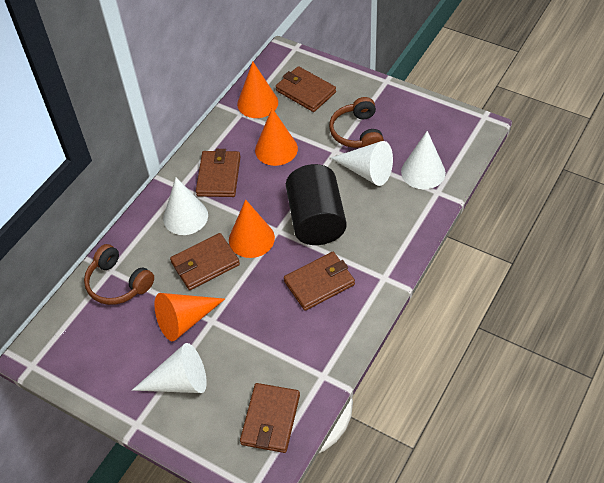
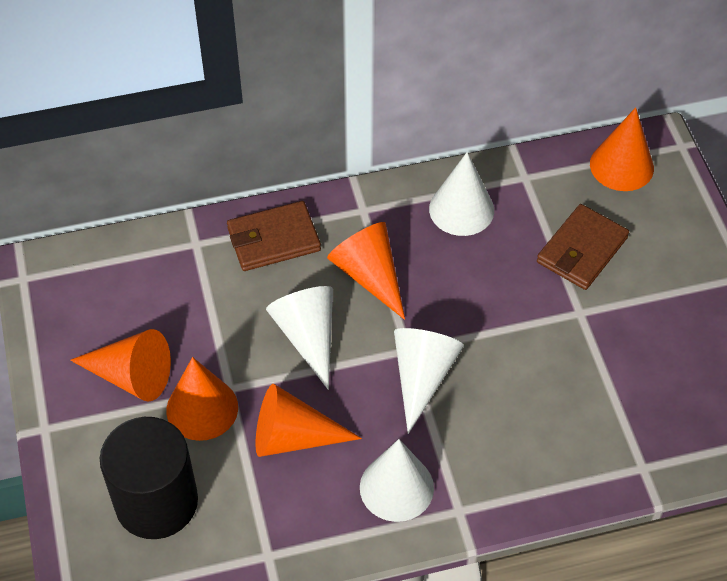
brown headphones: 2 -> 0
brown wallet: 5 -> 2
orange cone: 4 -> 5

